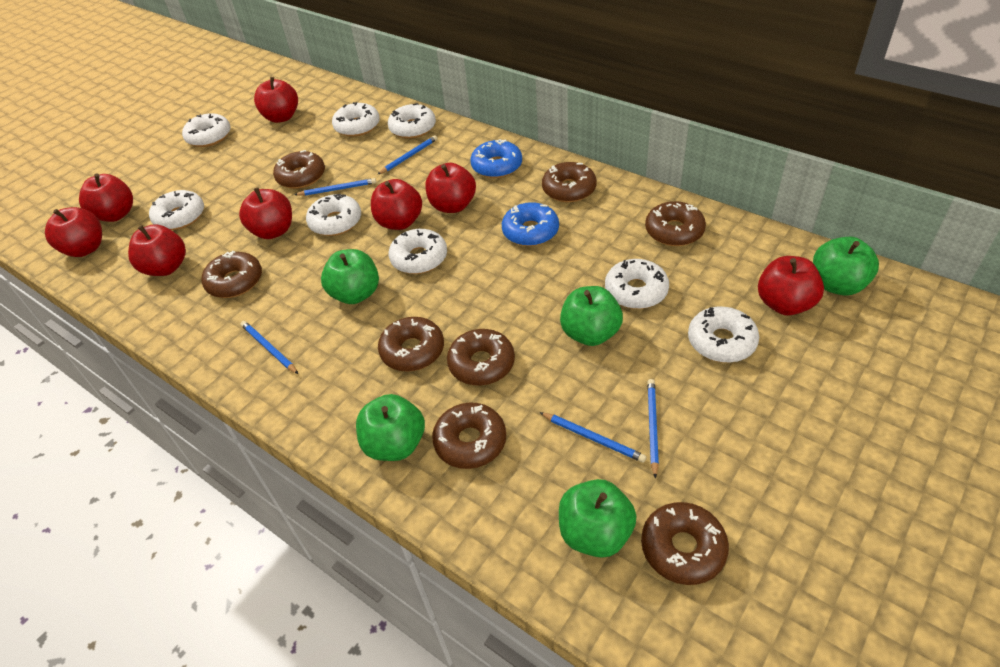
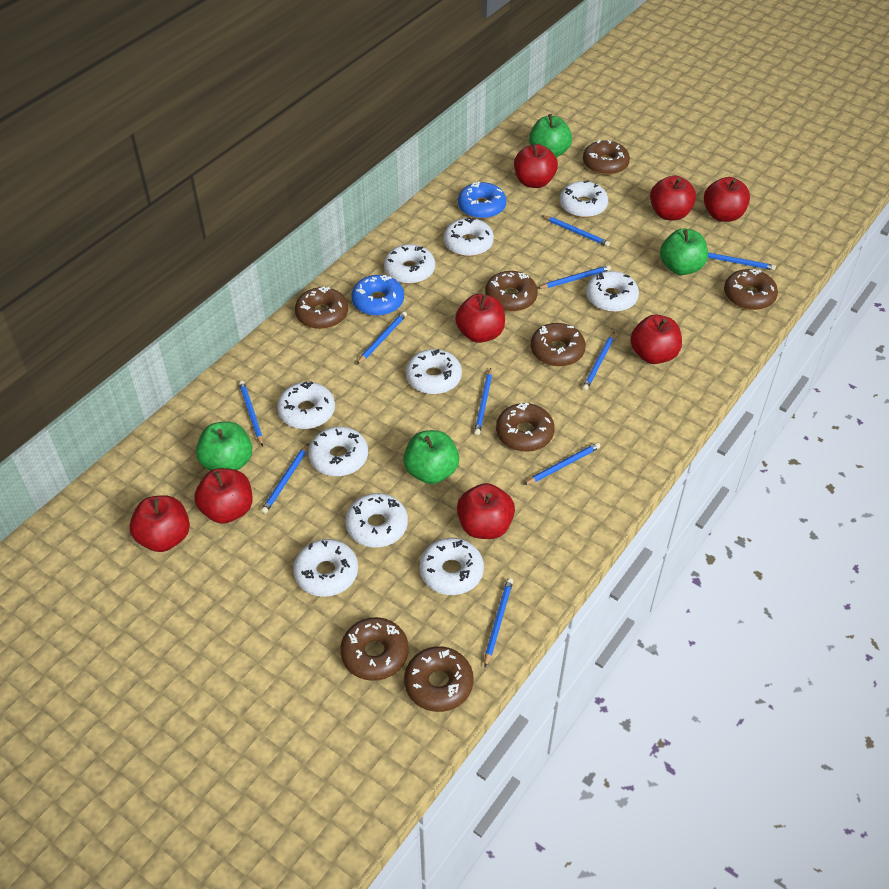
blue pencil: 5 -> 10
green apple: 5 -> 4
white donut: 8 -> 10

